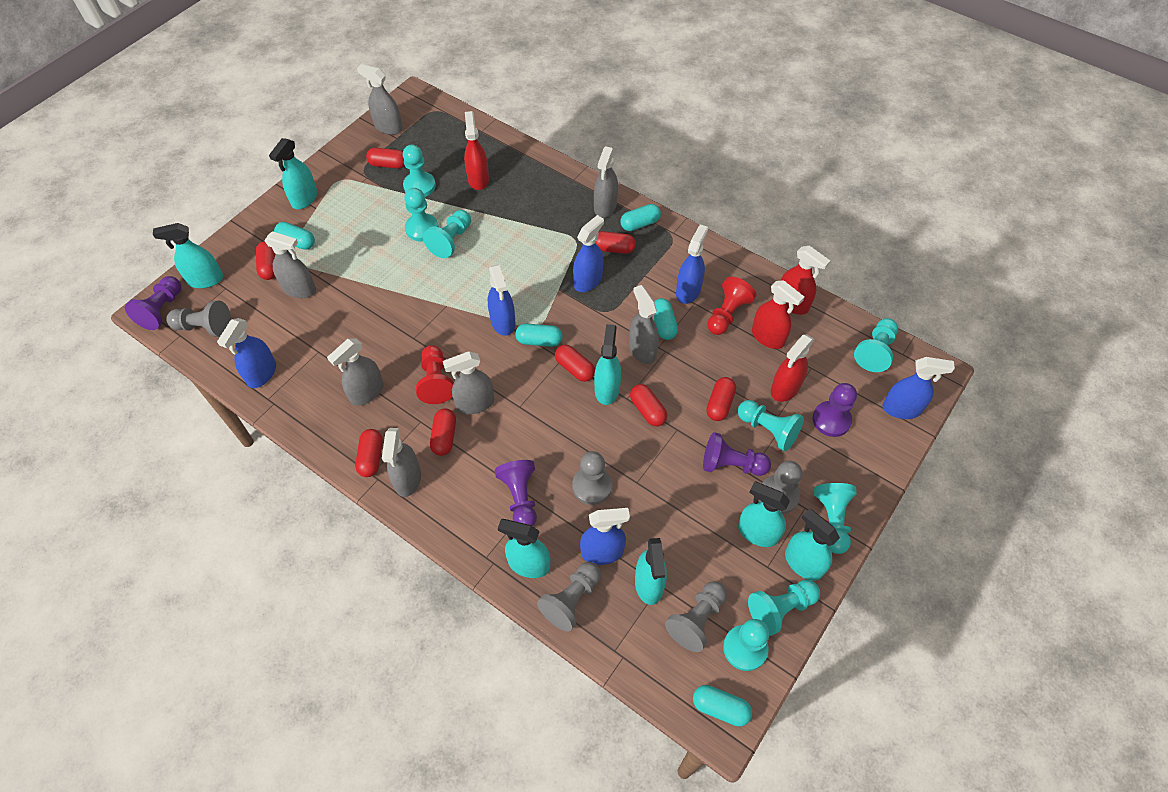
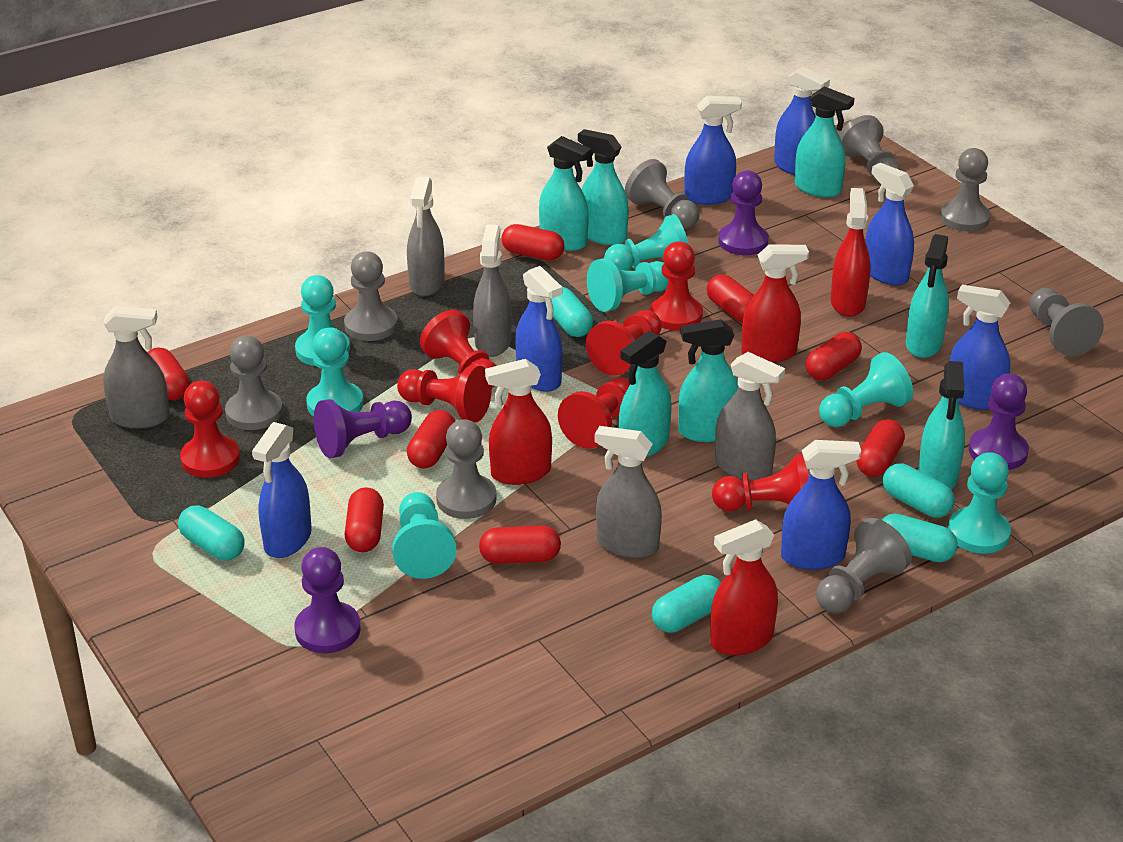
blue spray bottle: 6 -> 7
grey pawn: 5 -> 8
grey spray bottle: 7 -> 5
red pawn: 2 -> 7
turquoise pawn: 8 -> 7

